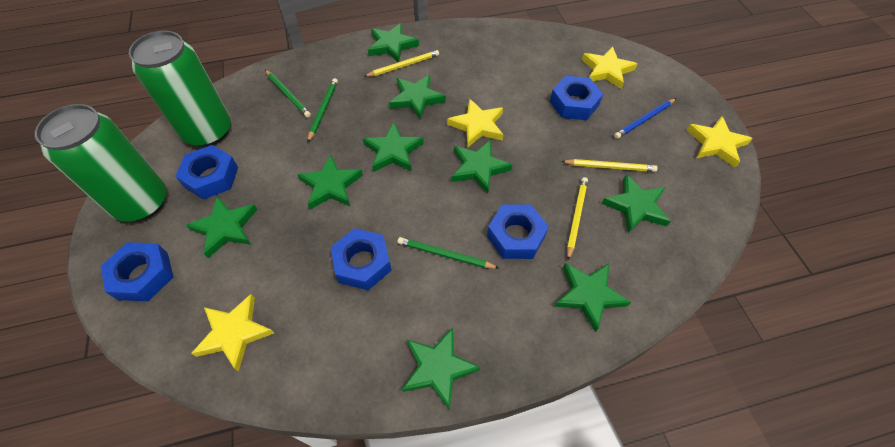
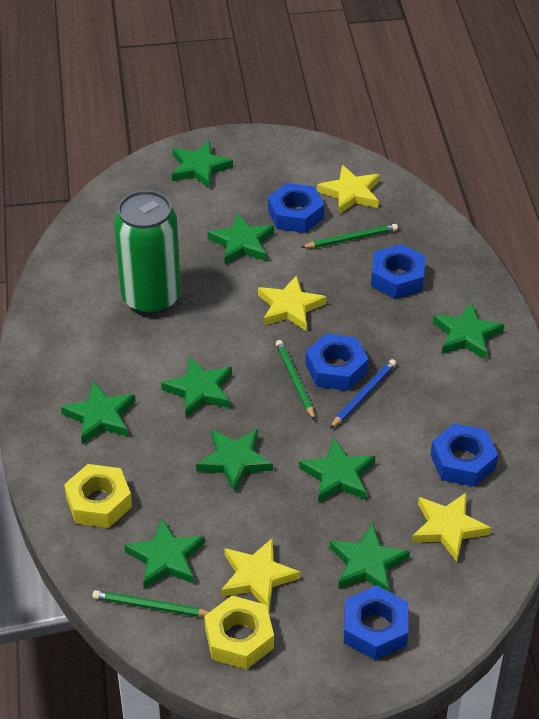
green can: 2 -> 1
yellow nut: 0 -> 2
yellow pencil: 3 -> 0

